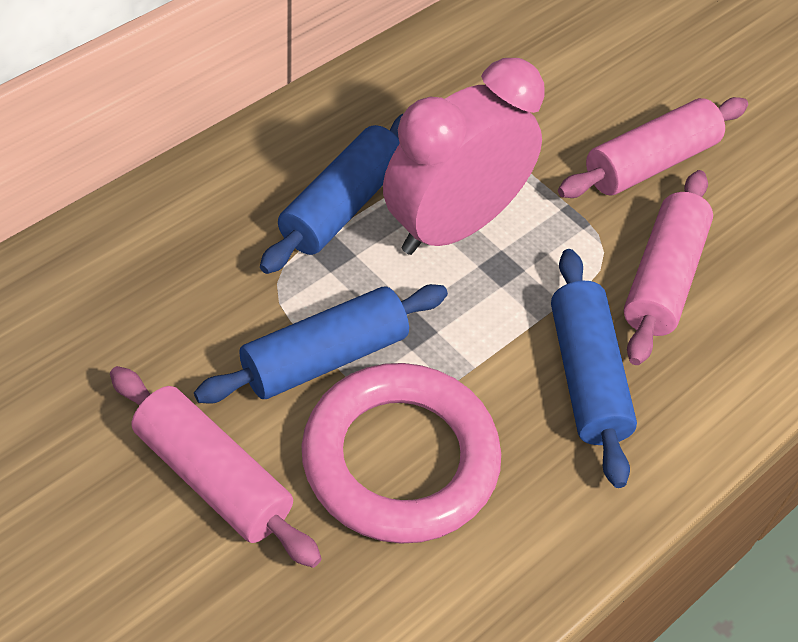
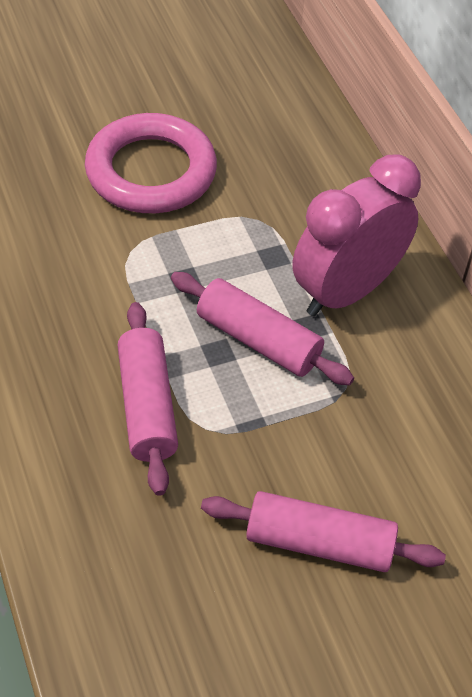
blue rolling pin: 3 -> 0

